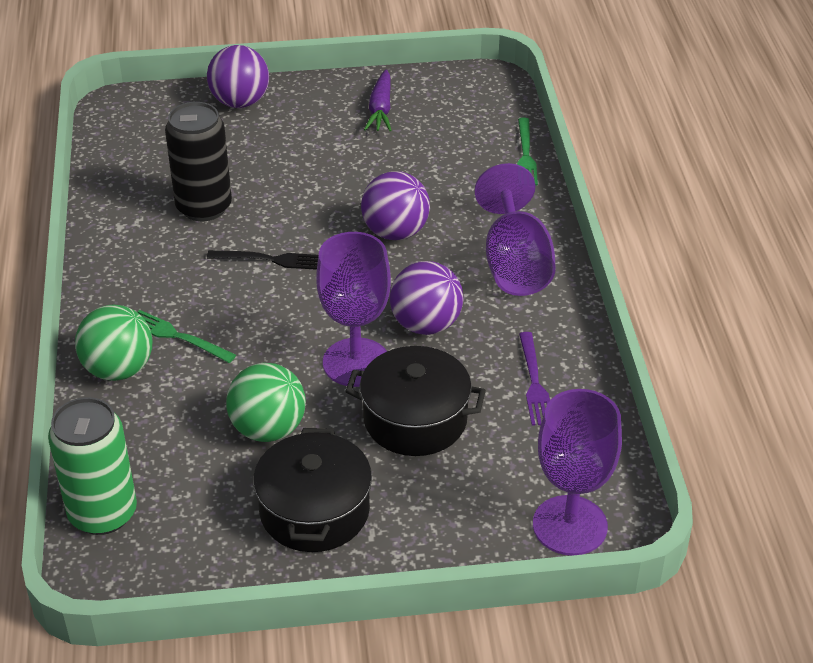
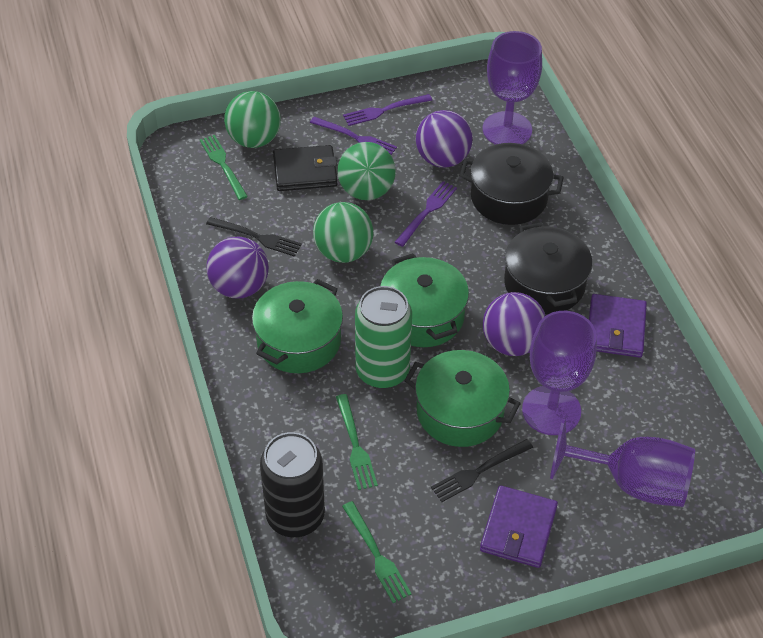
black fork: 1 -> 2
black wallet: 0 -> 1
green ball: 2 -> 3
green fork: 2 -> 3
green pot: 0 -> 3
purple carrot: 1 -> 0
purple fork: 1 -> 3
purple wallet: 0 -> 2

